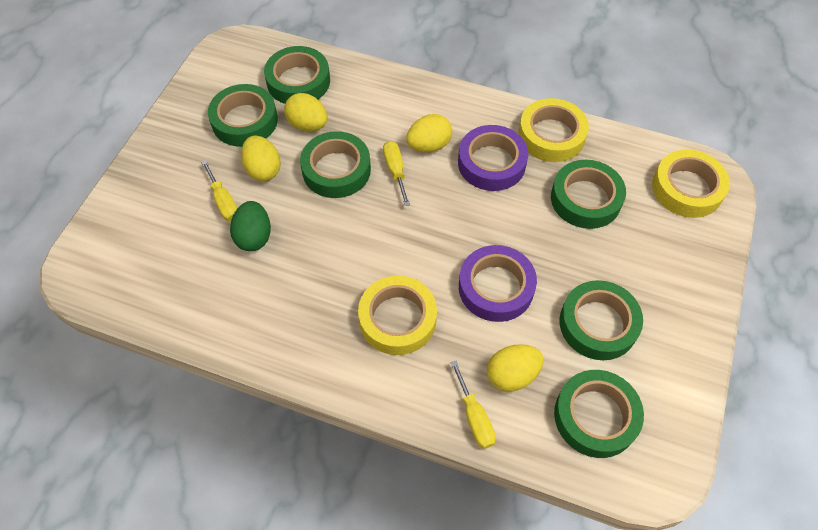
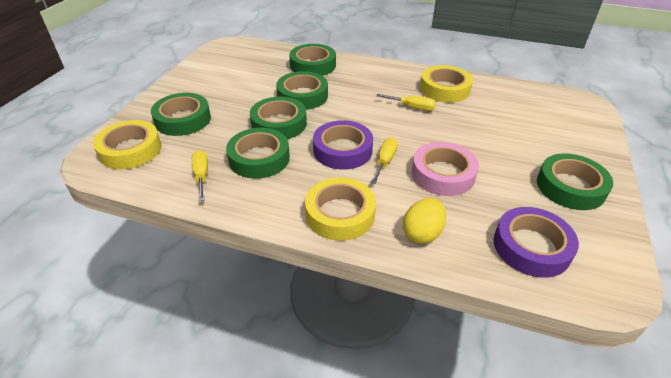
green egg: 1 -> 0
pink tape: 0 -> 1
yellow egg: 4 -> 1

